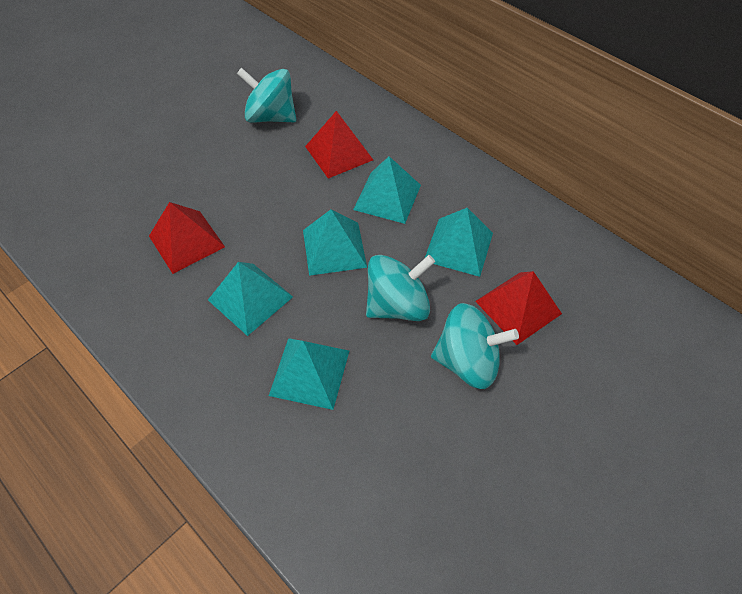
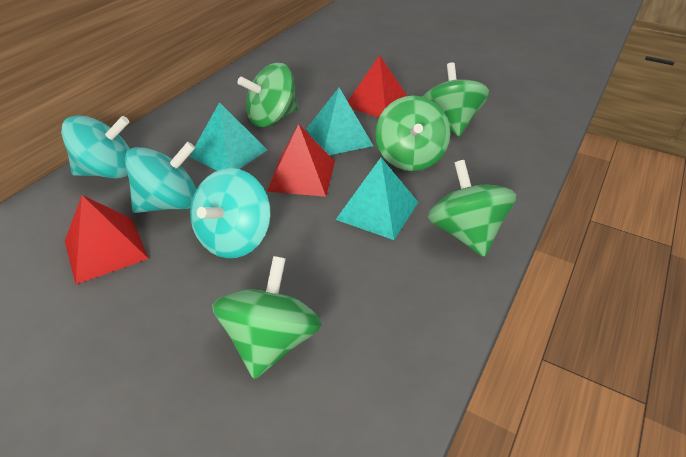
green spinning top: 0 -> 5
turquoise pyramid: 5 -> 3

